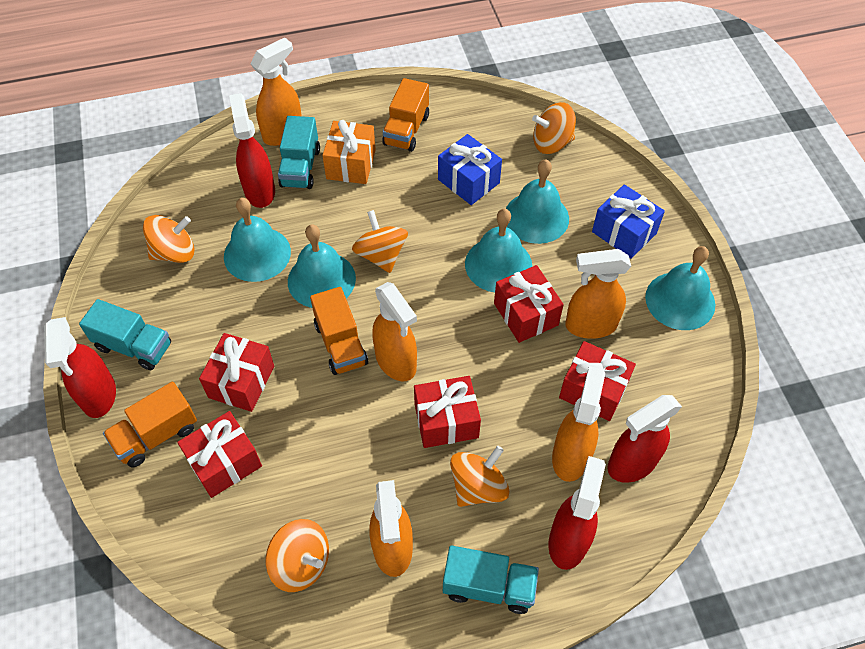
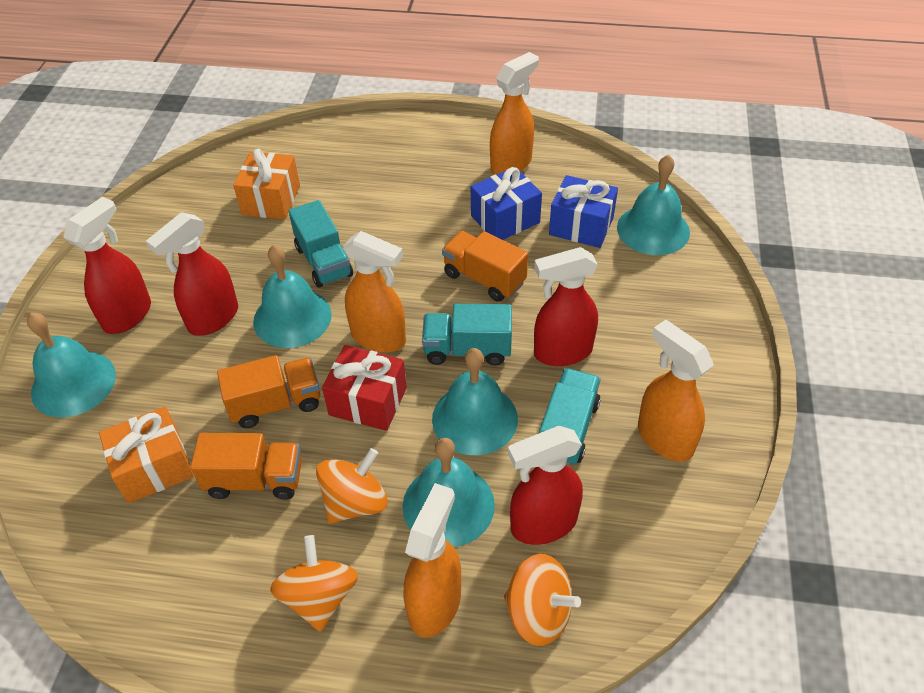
orange gift: 1 -> 2
orange spinning top: 5 -> 3
orange spray bottle: 5 -> 4
red gift: 5 -> 1

